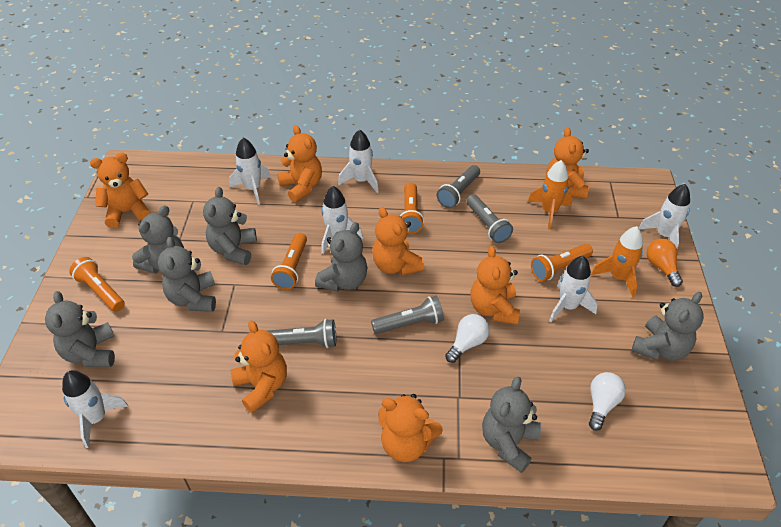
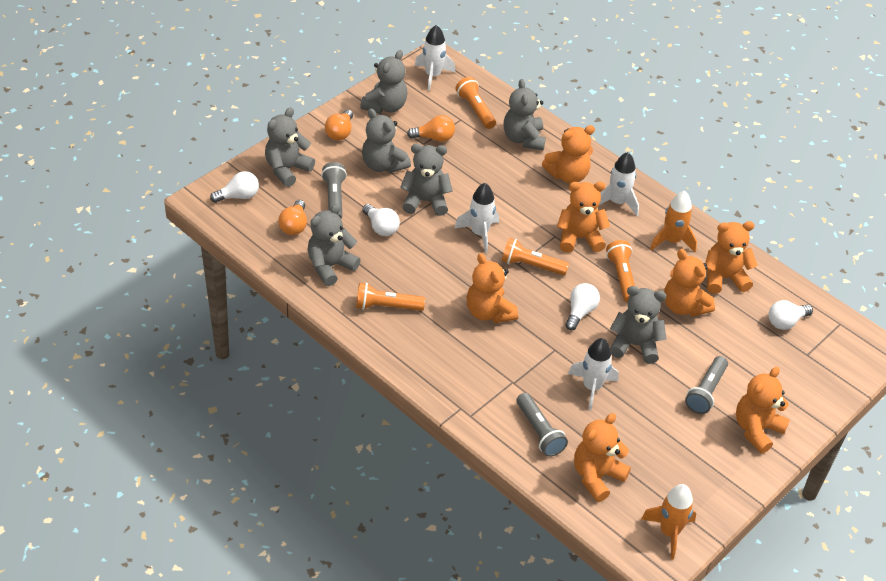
grey flashlight: 4 -> 3
orange light bulb: 1 -> 3
white light bulb: 2 -> 4
white rocket: 6 -> 4

